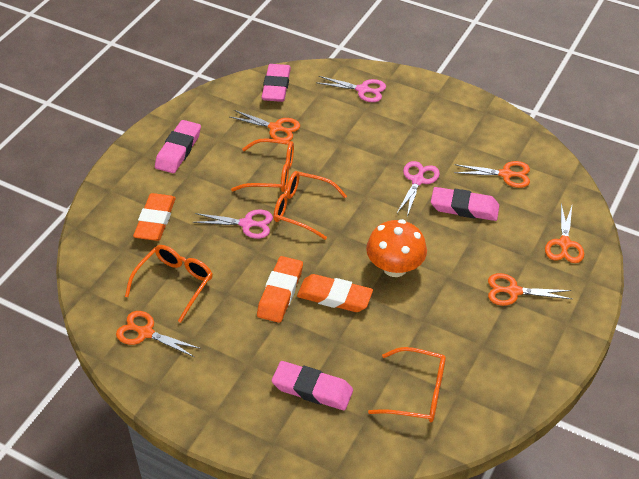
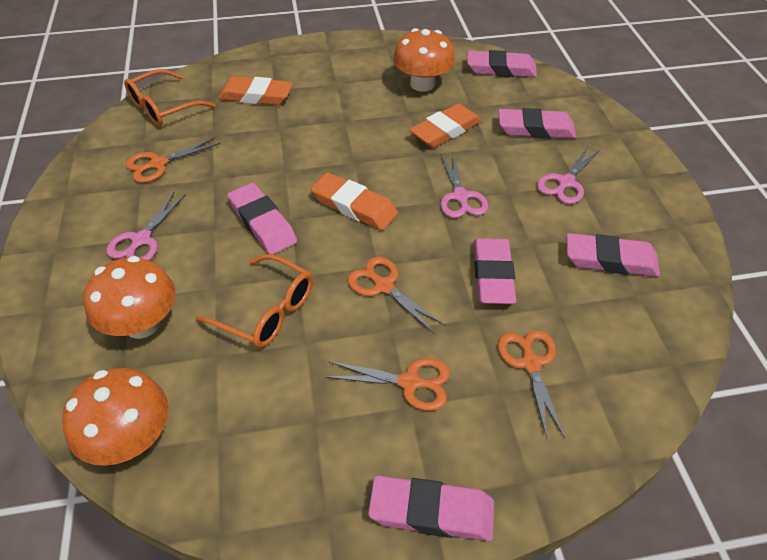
orange glasses: 4 -> 2
orange mushroom: 1 -> 3
orange scissors: 5 -> 4
pink eraser: 4 -> 6

